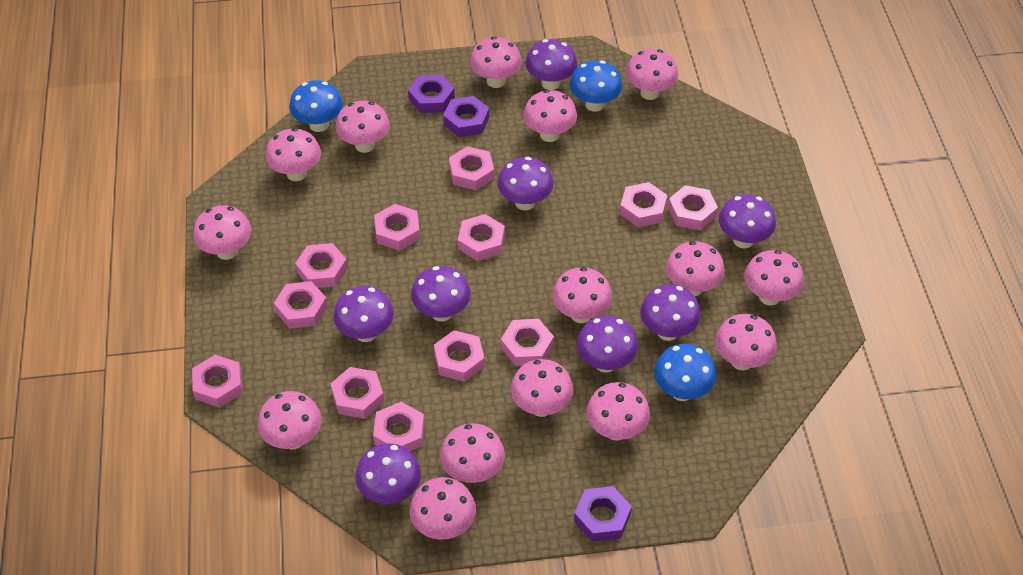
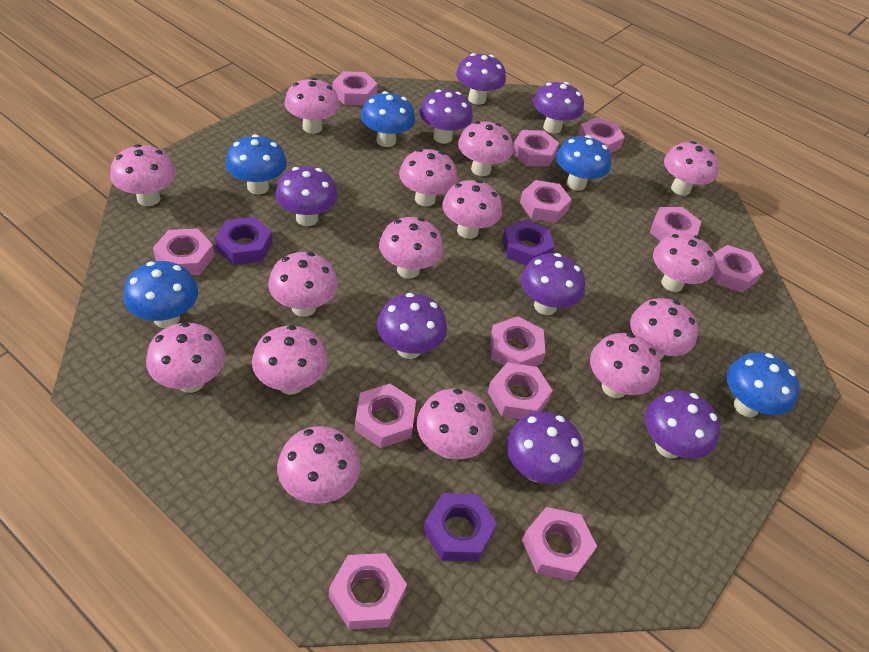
blue mushroom: 3 -> 5

